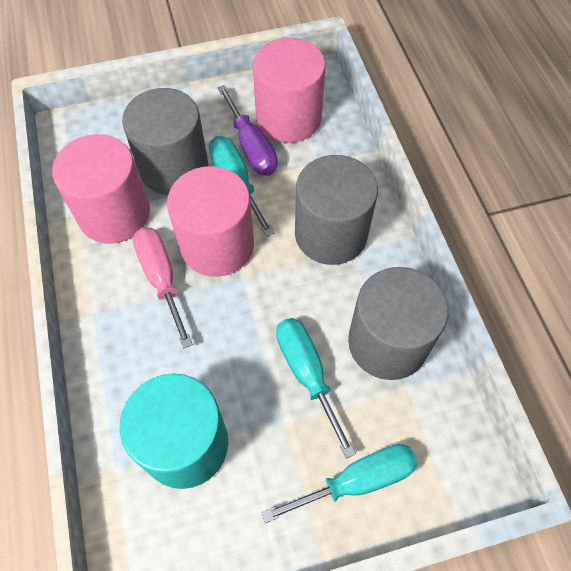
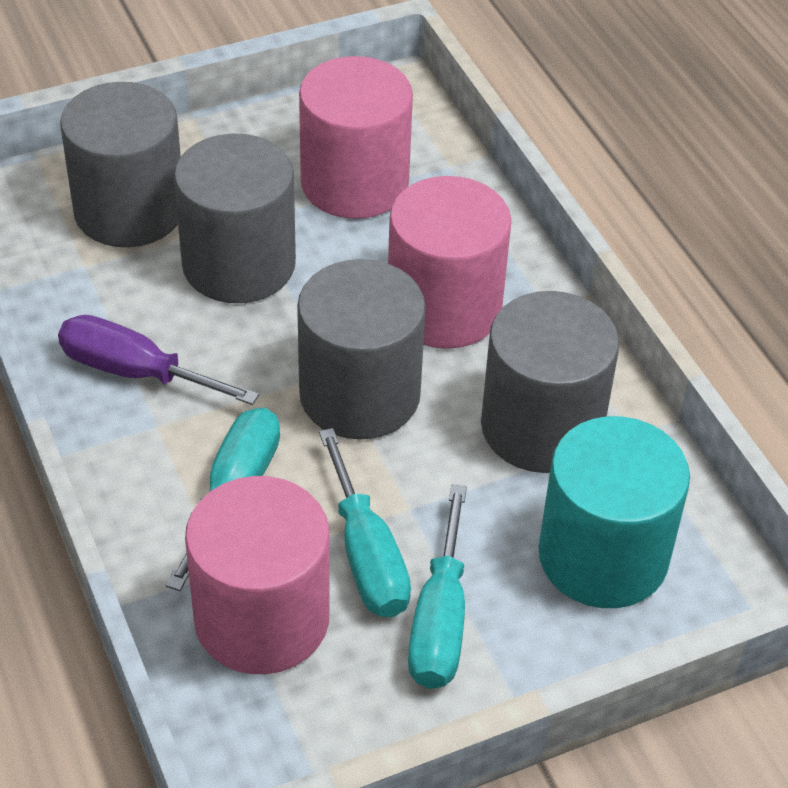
grey cylinder: 3 -> 4
pink screwdriver: 1 -> 0

